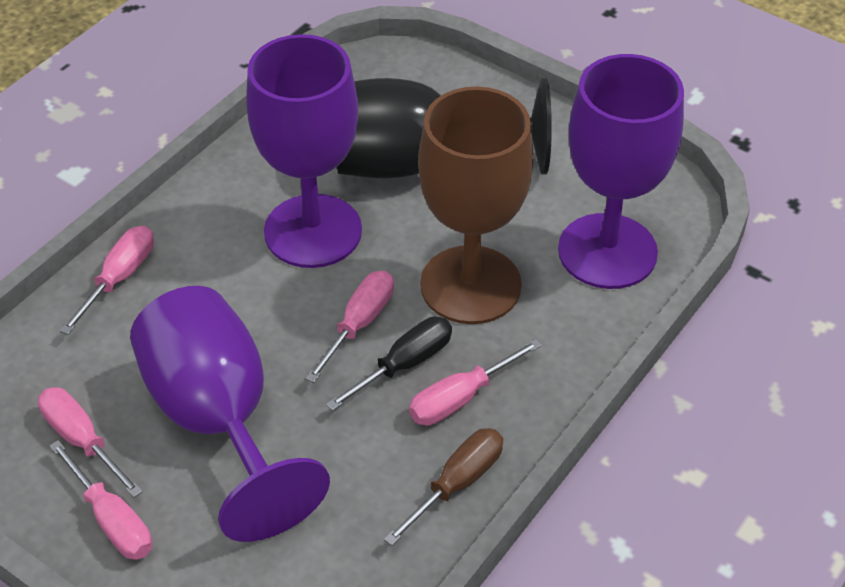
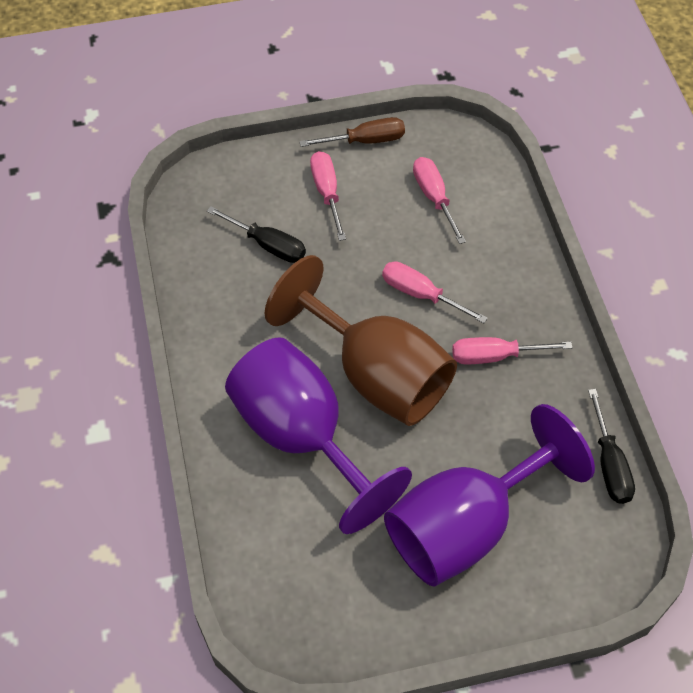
black goblet: 1 -> 0
black screwdriver: 1 -> 2
pink screwdriver: 5 -> 4
purple goblet: 3 -> 2

